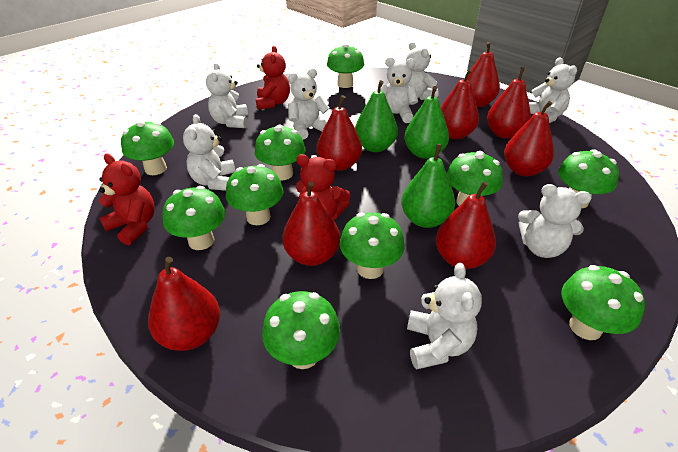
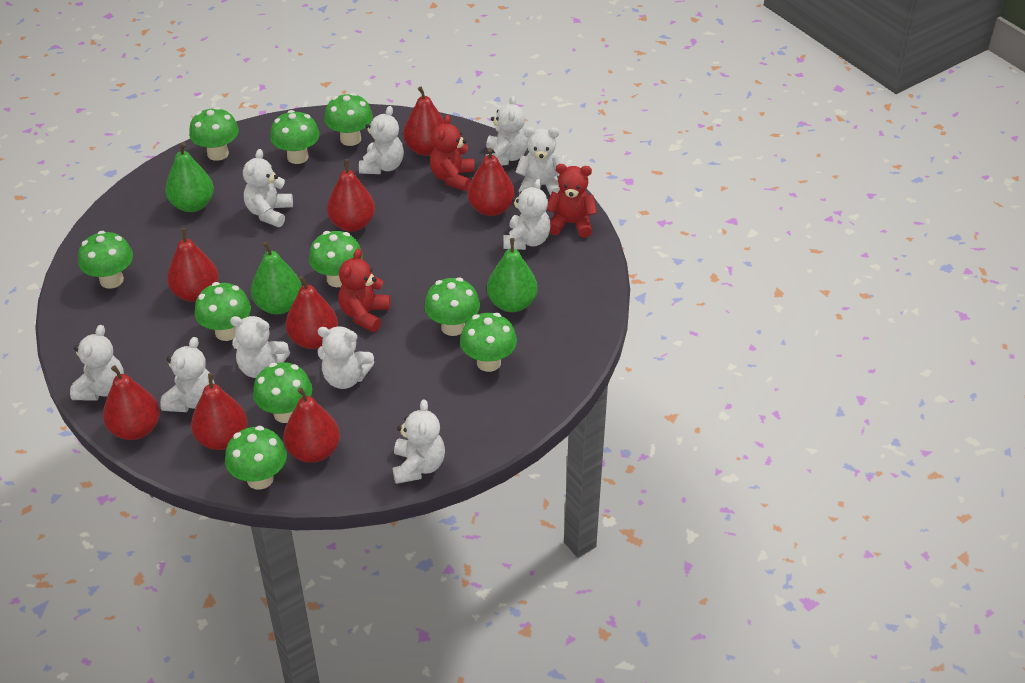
white teddy bear: 8 -> 10

